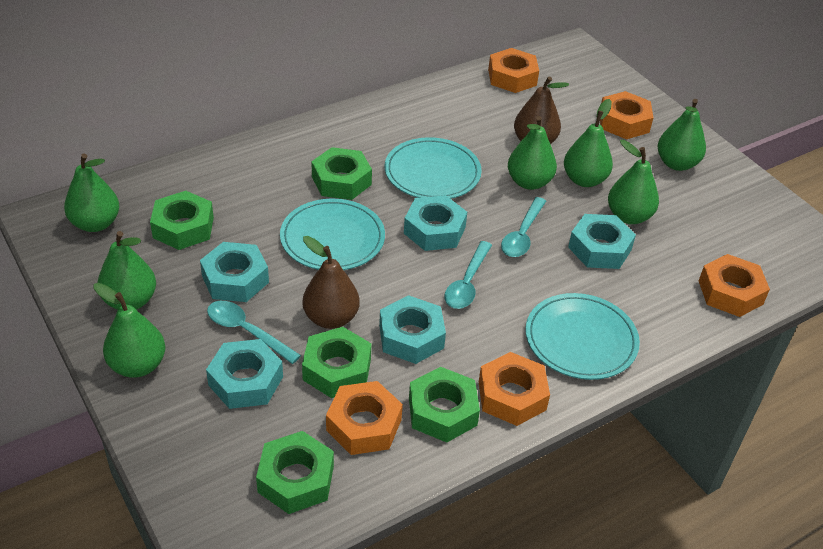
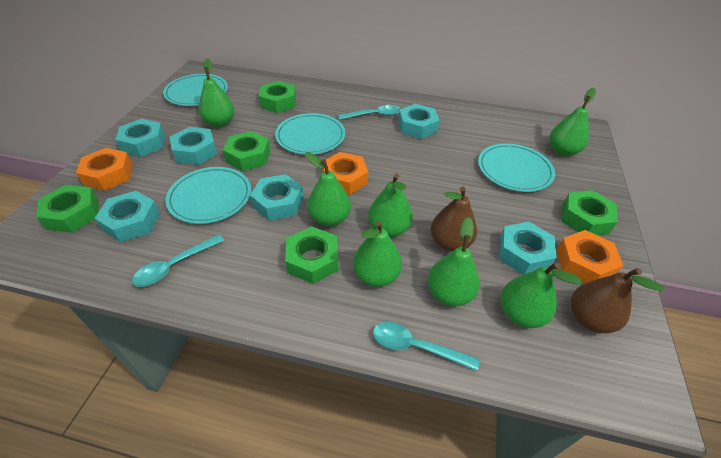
orange nut: 5 -> 3
turquoise nut: 5 -> 6
turquoise plate: 3 -> 4

